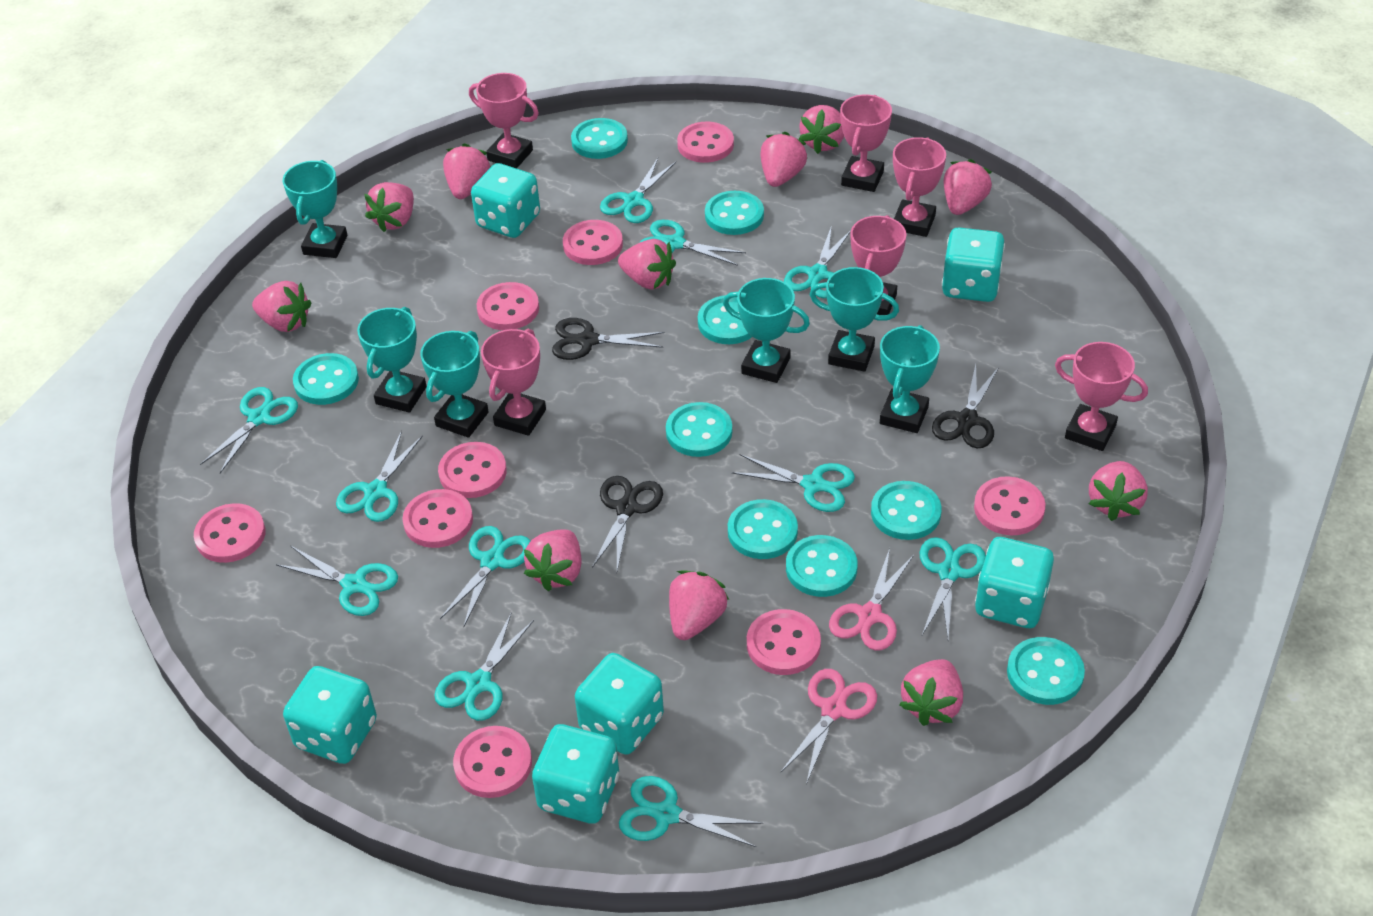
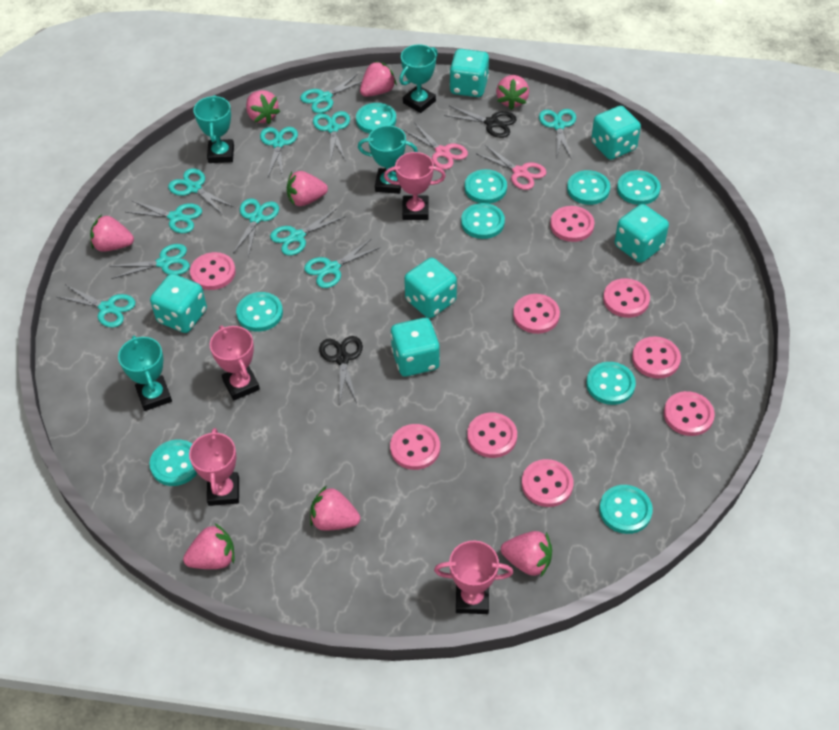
black scissors: 3 -> 2
pink strawberry: 11 -> 8
pink trophy: 6 -> 4
turquoise trophy: 6 -> 4

